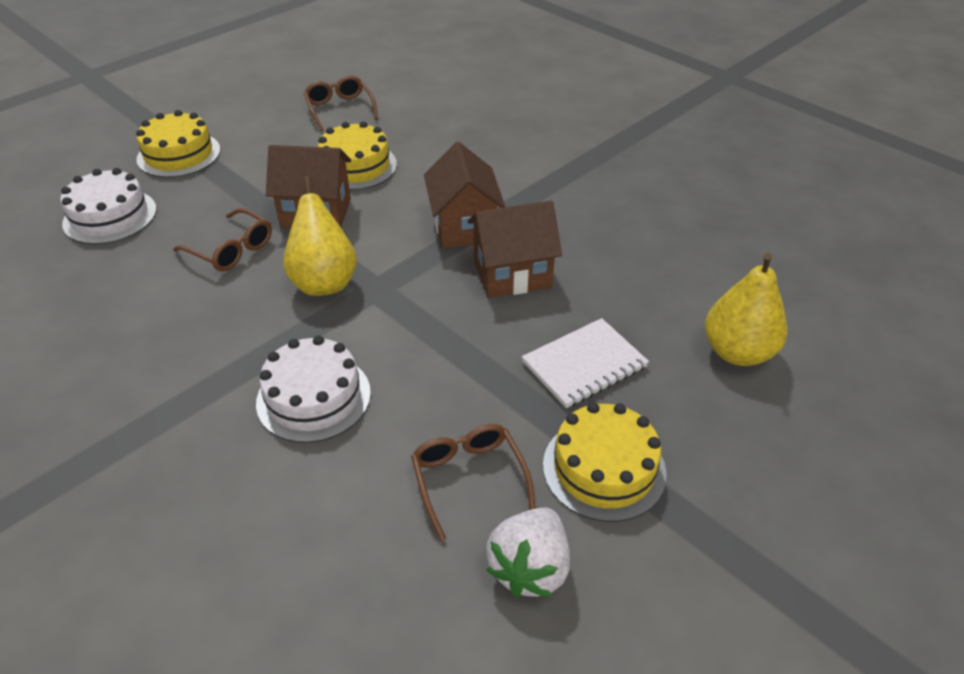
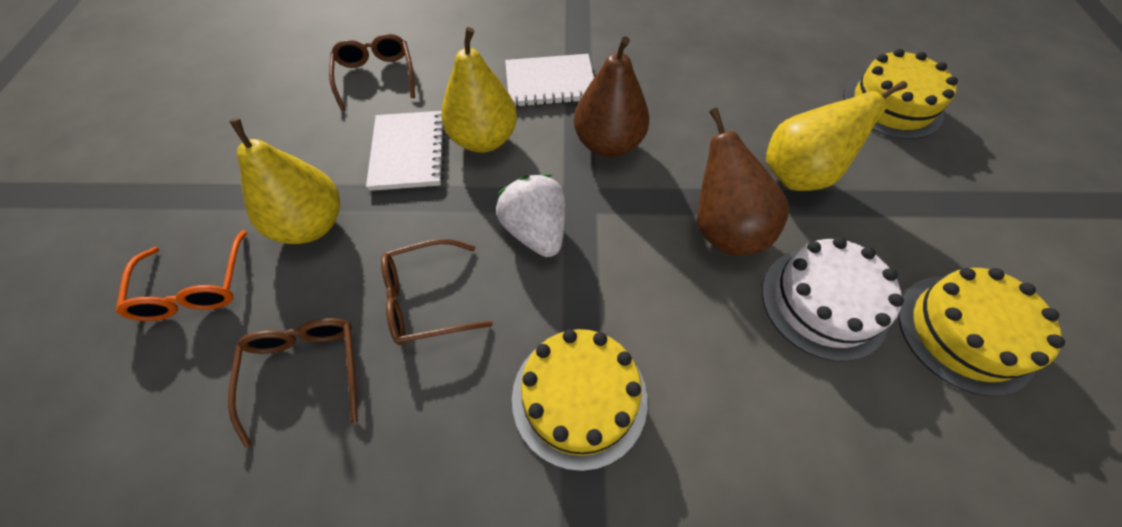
brown house: 3 -> 0
brown pear: 0 -> 2
orange glasses: 0 -> 1
white cake: 2 -> 1
white notebook: 1 -> 2
yellow pear: 2 -> 3

